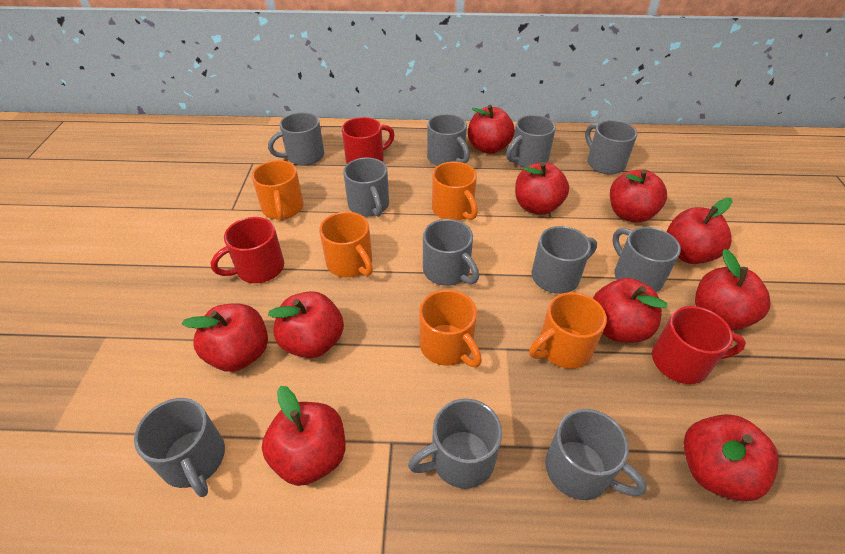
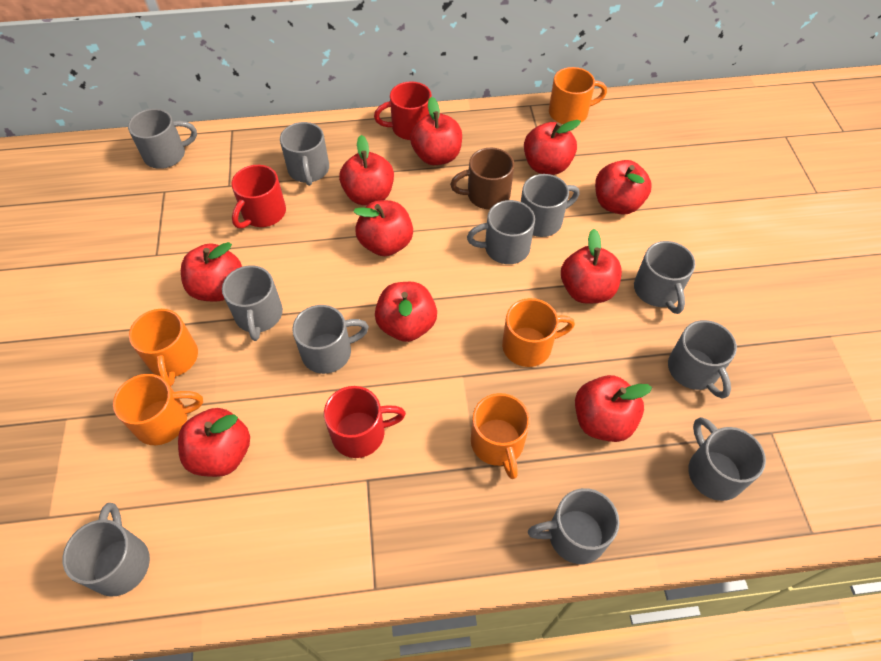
brown mug: 0 -> 1

